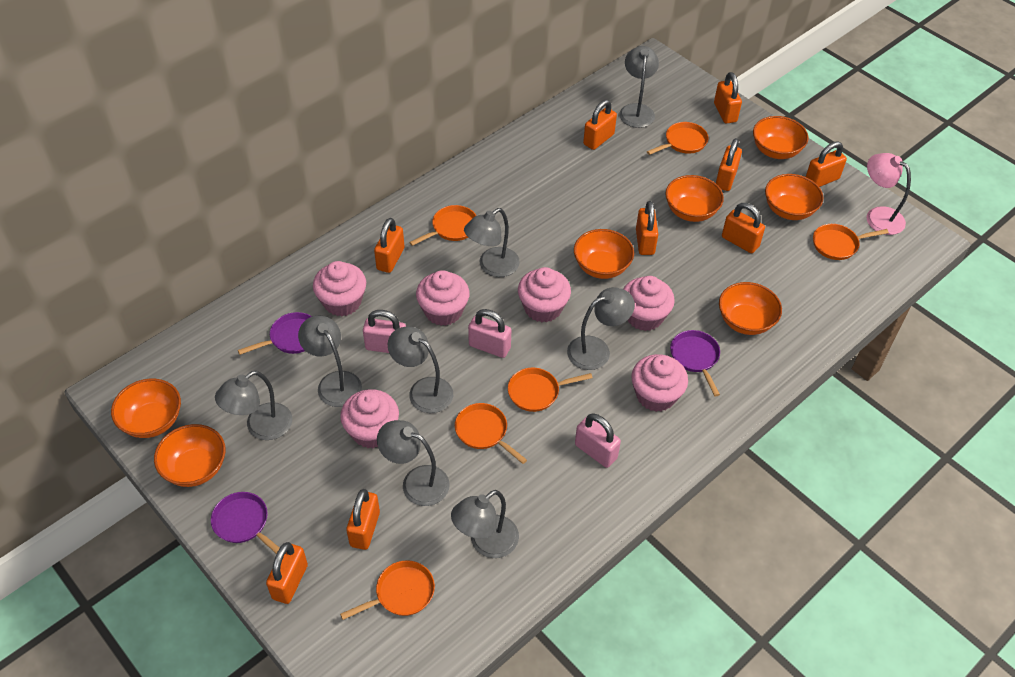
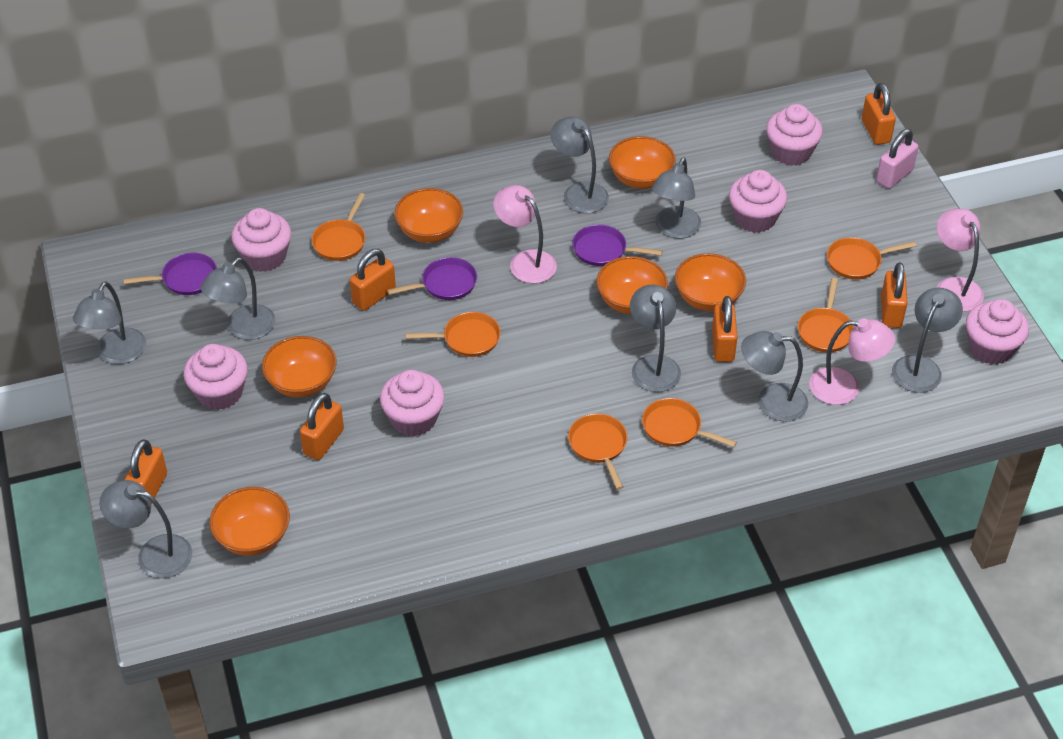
orange bowl: 7 -> 6
orange padlock: 9 -> 6
pink lamp: 1 -> 3
pink padlock: 3 -> 1

